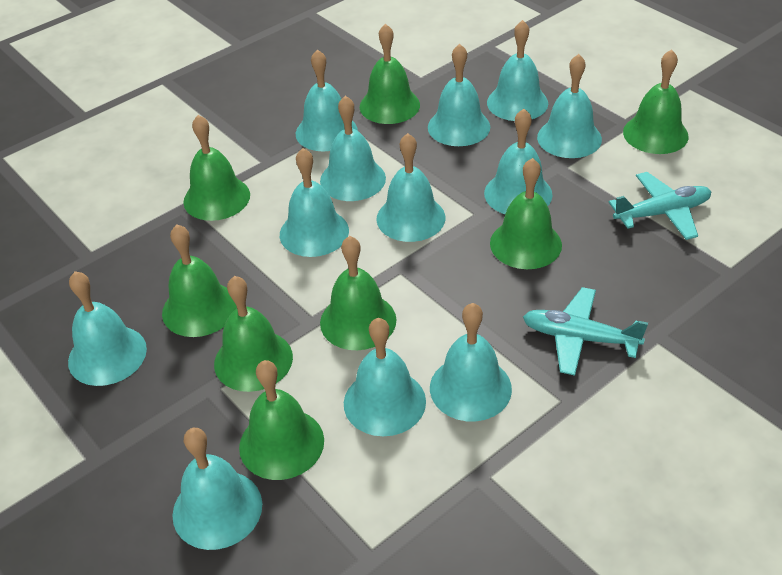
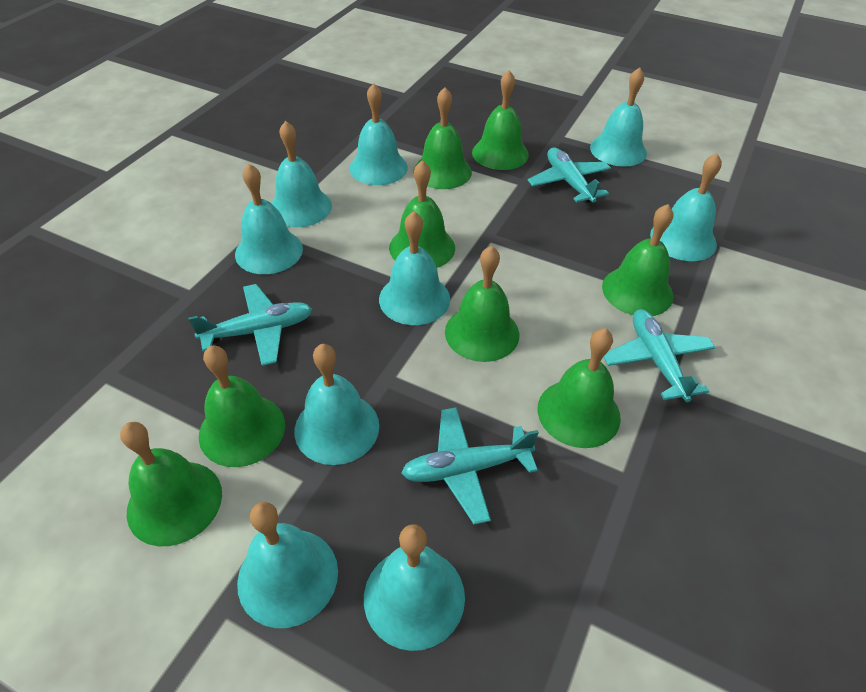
turquoise bell: 12 -> 9
turquoise plane: 2 -> 4

